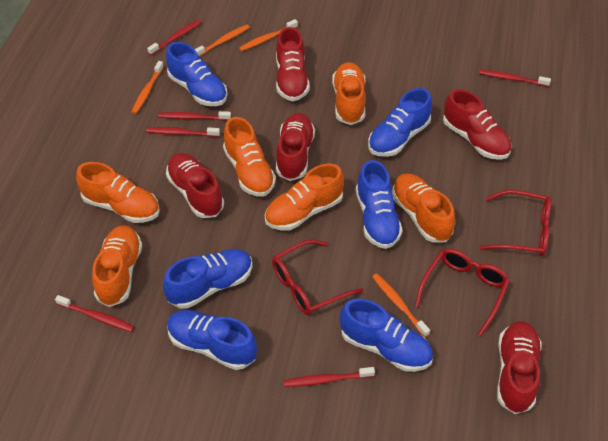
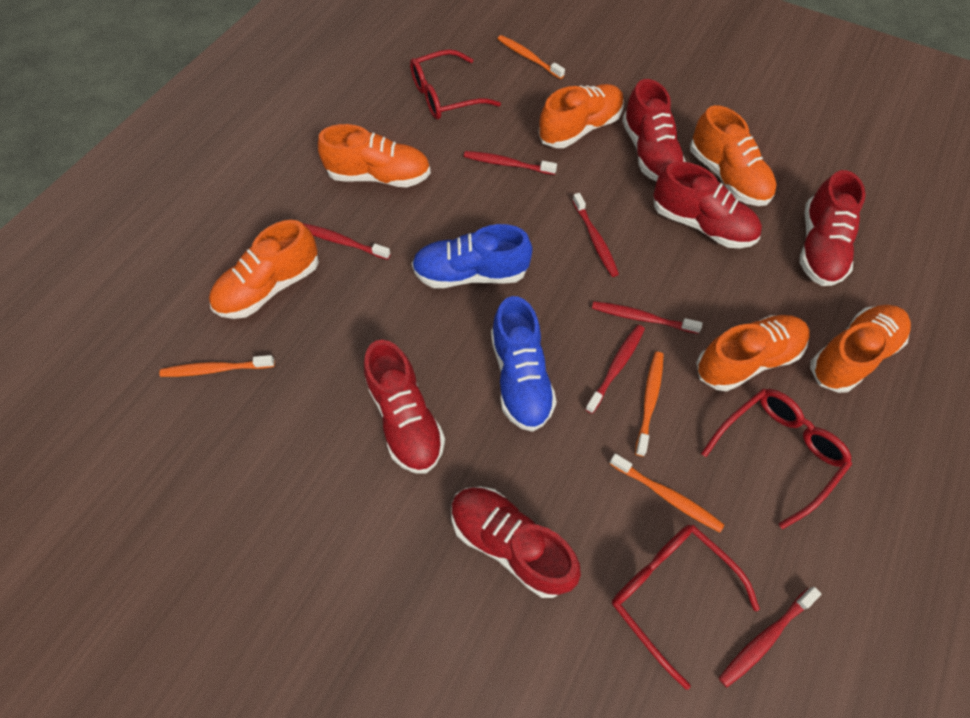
blue shoe: 6 -> 2

